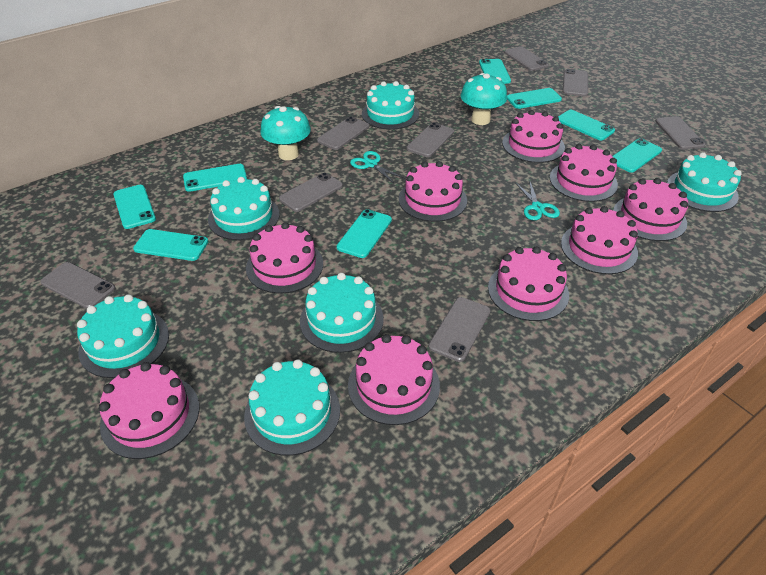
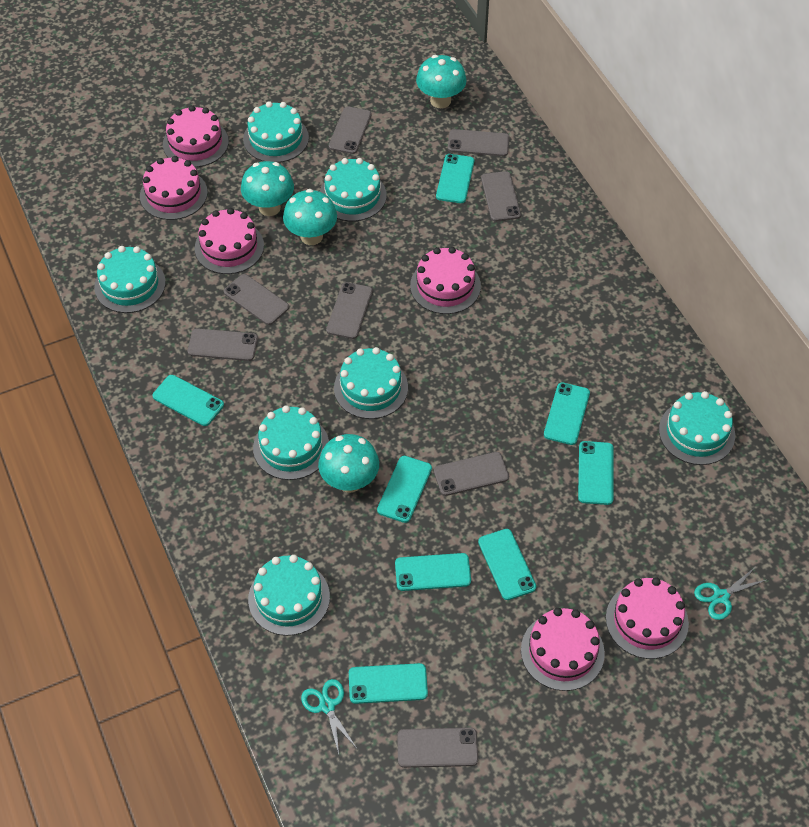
pink cake: 9 -> 6
turquoise cake: 6 -> 7
turquoise mushroom: 2 -> 4

